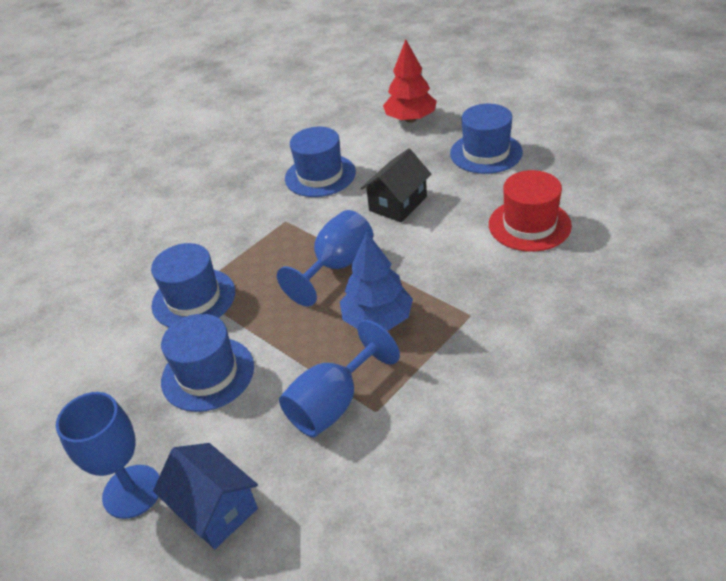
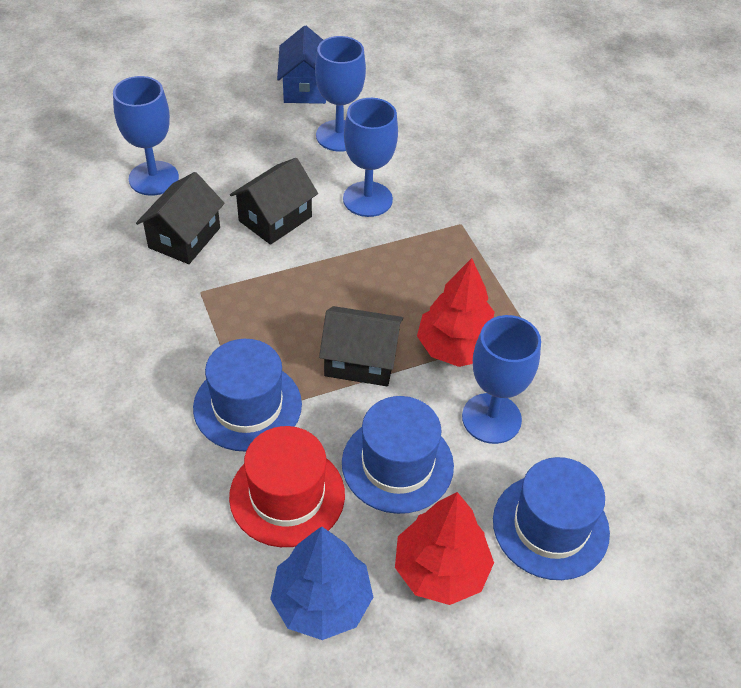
black house: 1 -> 3
blue goblet: 3 -> 4
blue hat: 4 -> 3
red tree: 1 -> 2

